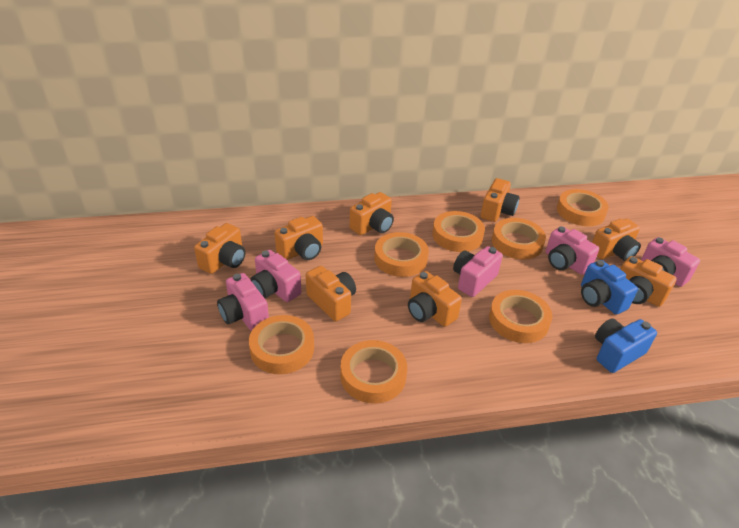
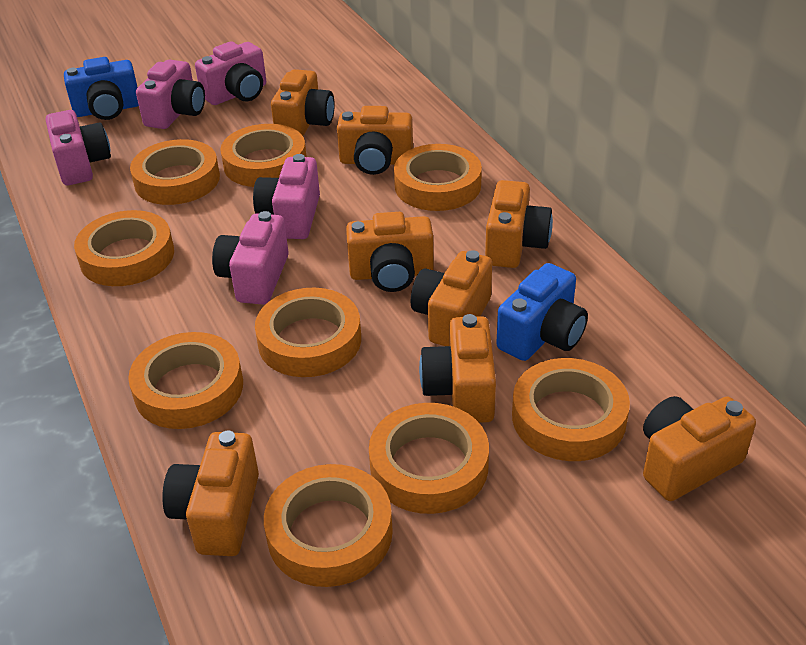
orange tape: 7 -> 9

